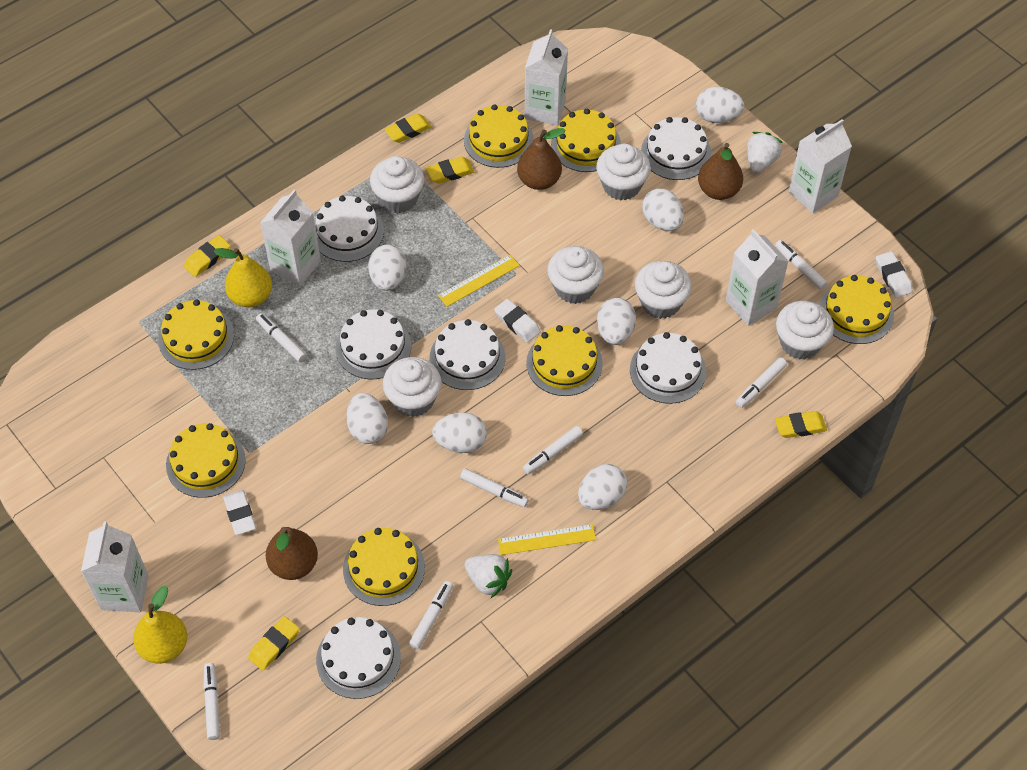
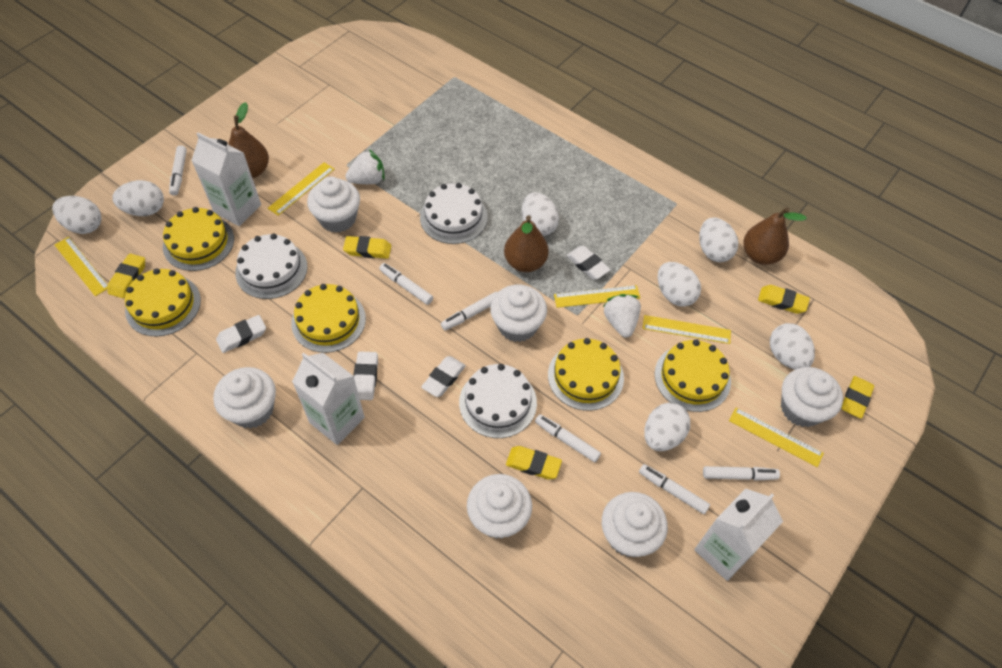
white cake: 6 -> 3
white carton: 5 -> 3
white eraser: 3 -> 4
white marker: 7 -> 6
yellow cake: 7 -> 5
yellow pear: 2 -> 0
yellow ruler: 2 -> 5

